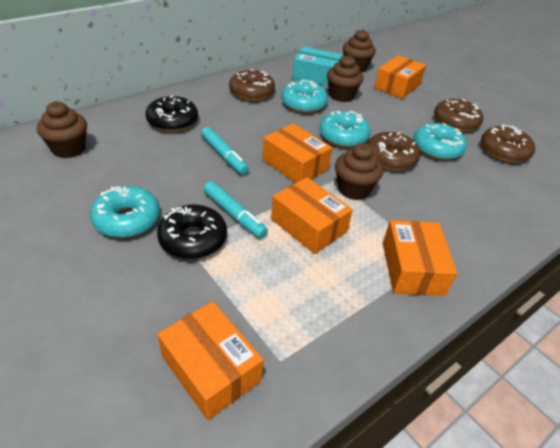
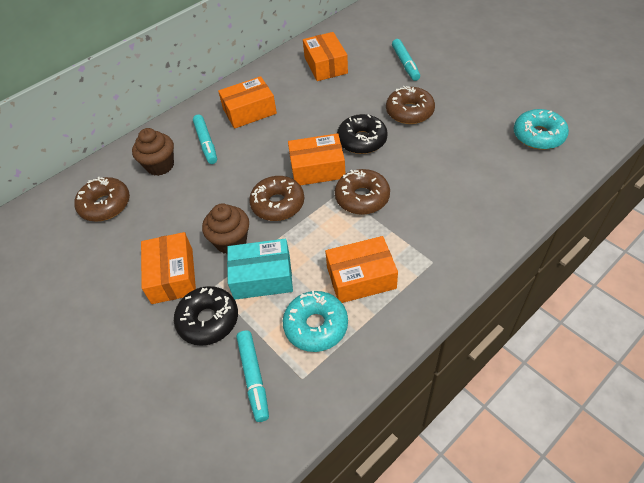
brown cupcake: 4 -> 2
turquoise donut: 4 -> 2
turquoise marker: 2 -> 3

